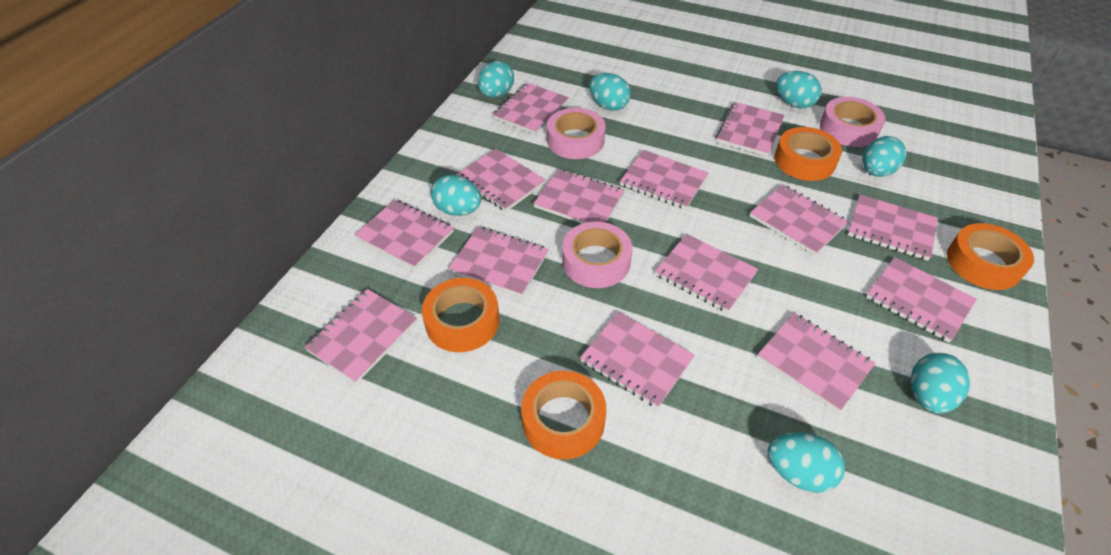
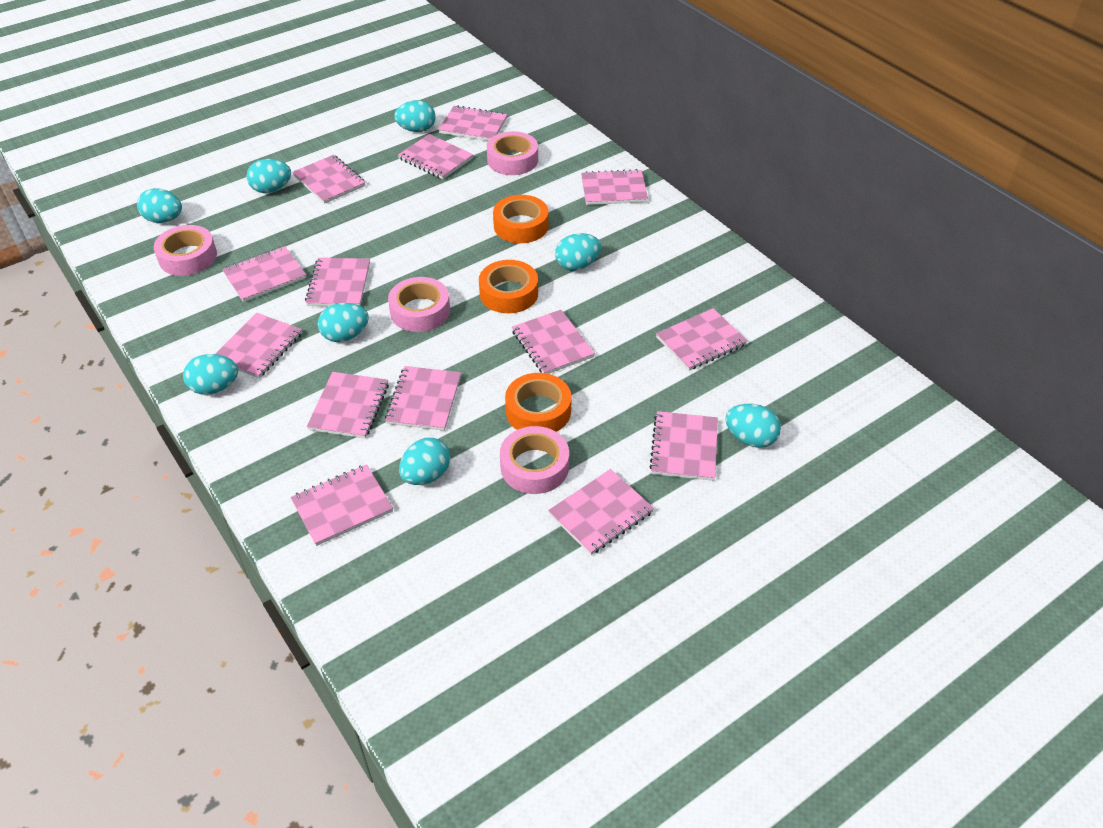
orange tape: 4 -> 3
pink tape: 3 -> 4
turquoise egg: 7 -> 8

